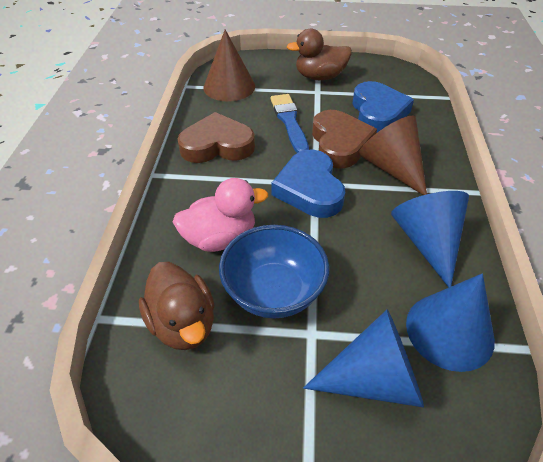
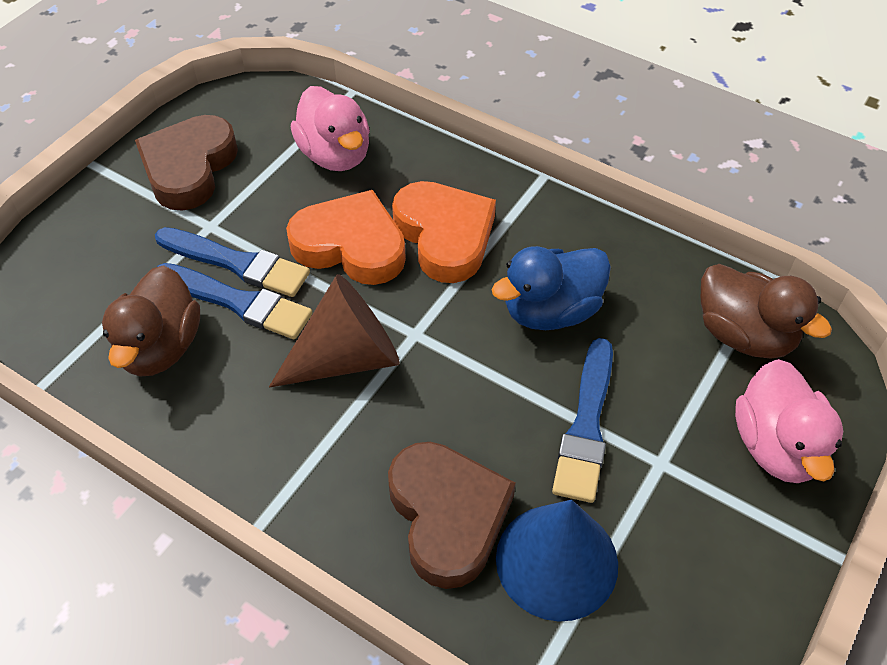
blue bowl: 1 -> 0
blue brush: 1 -> 3
blue cone: 3 -> 1
blue duck: 0 -> 1
blue heart: 2 -> 0
brown cone: 2 -> 1
orange heart: 0 -> 2
pink duck: 1 -> 2

